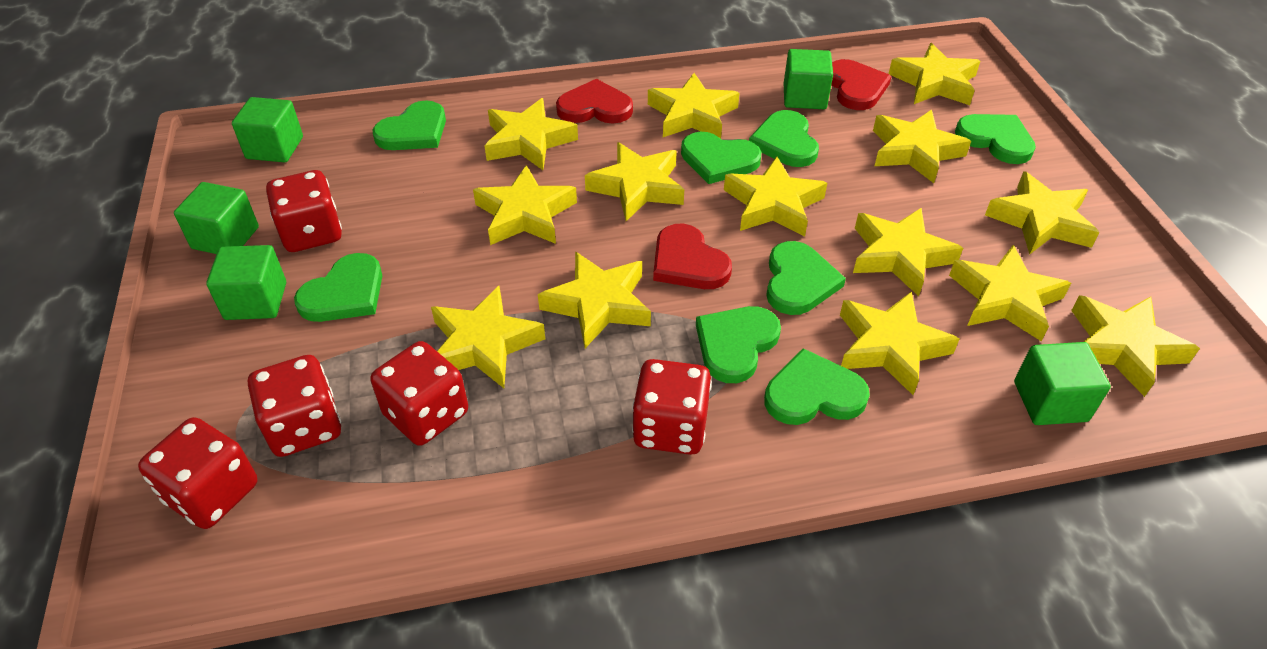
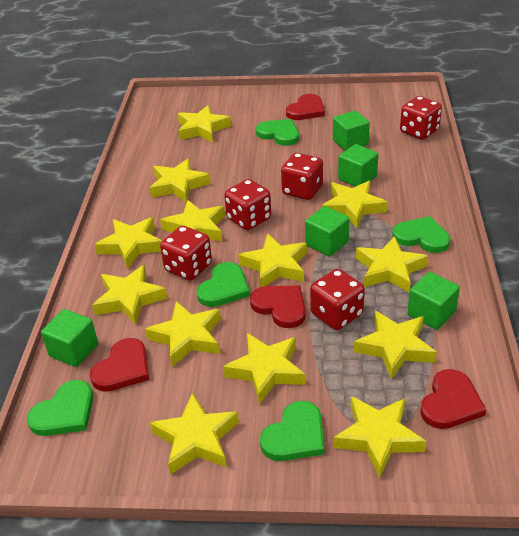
green heart: 8 -> 5
red heart: 3 -> 4
yellow star: 14 -> 13

